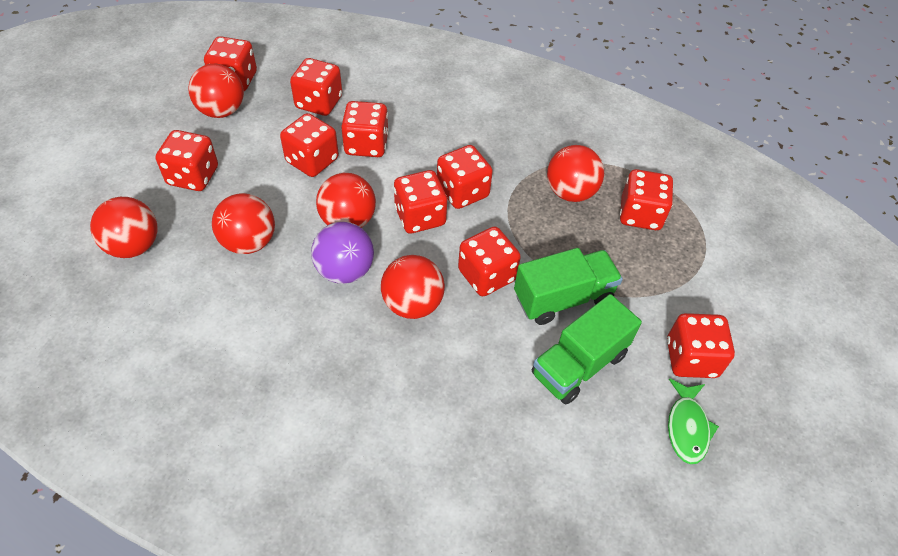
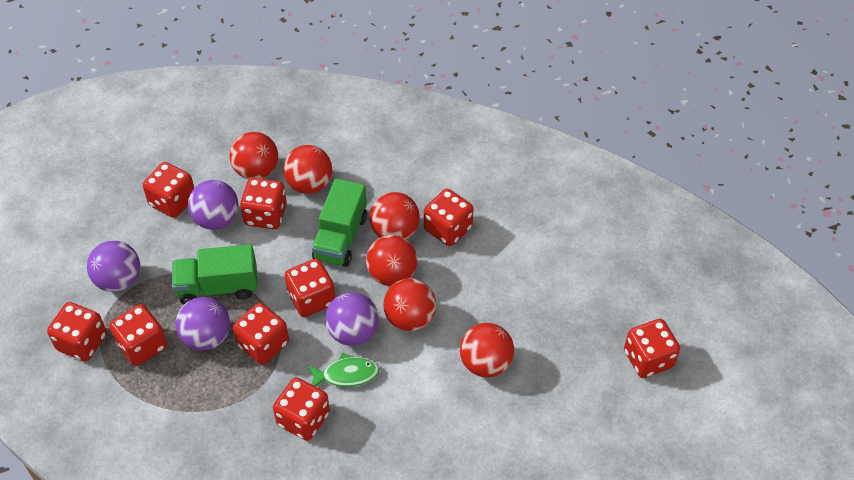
purple ball: 1 -> 4
red dice: 10 -> 9

